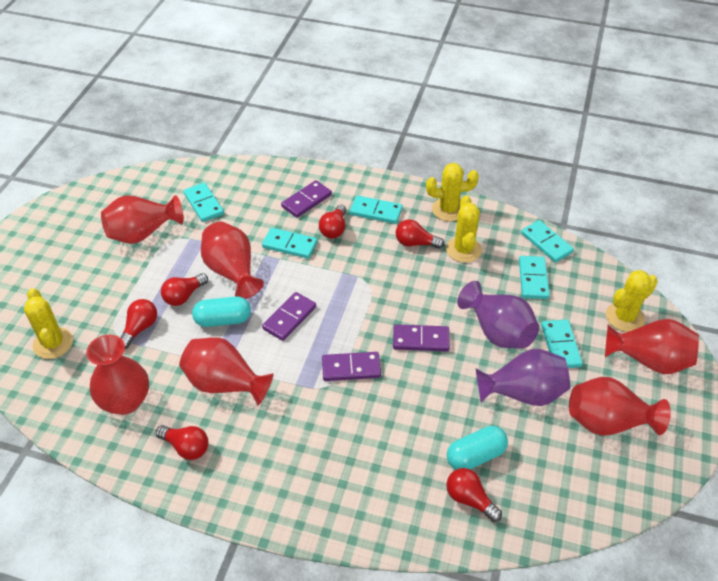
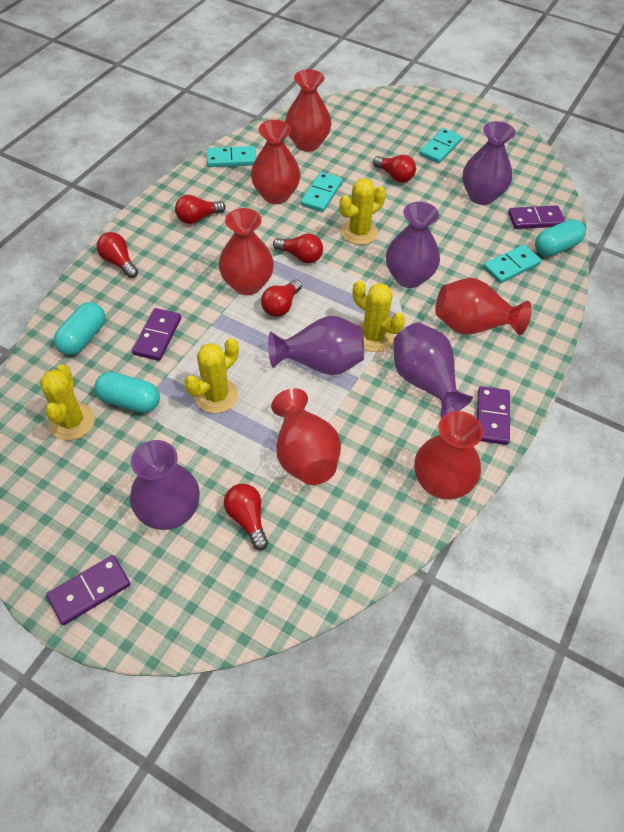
purple vase: 2 -> 5
turquoise capsule: 2 -> 3
turquoise domino: 6 -> 4

